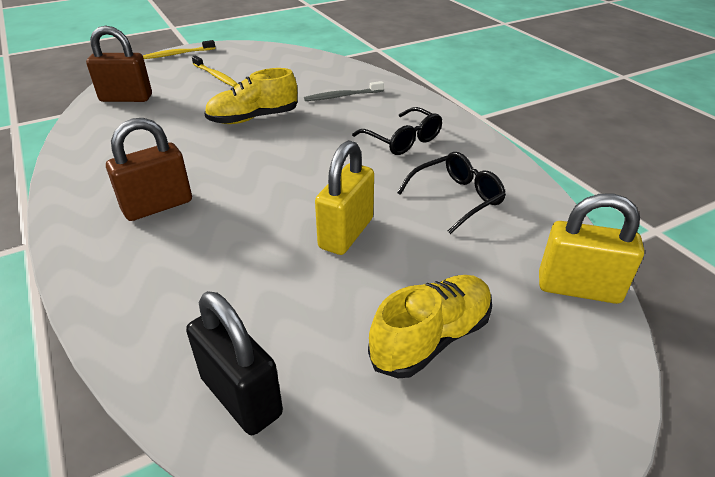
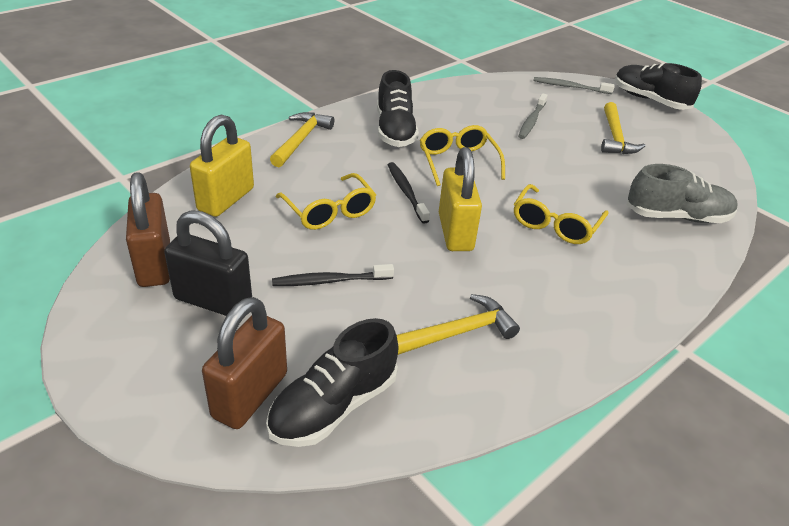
black glasses: 2 -> 0
black shoe: 0 -> 3
black toothbrush: 0 -> 2
grey shoe: 0 -> 1
grey toothbrush: 1 -> 2
yellow glasses: 0 -> 3
yellow hammer: 0 -> 3
yellow shoe: 2 -> 0
yellow toothbrush: 2 -> 0

